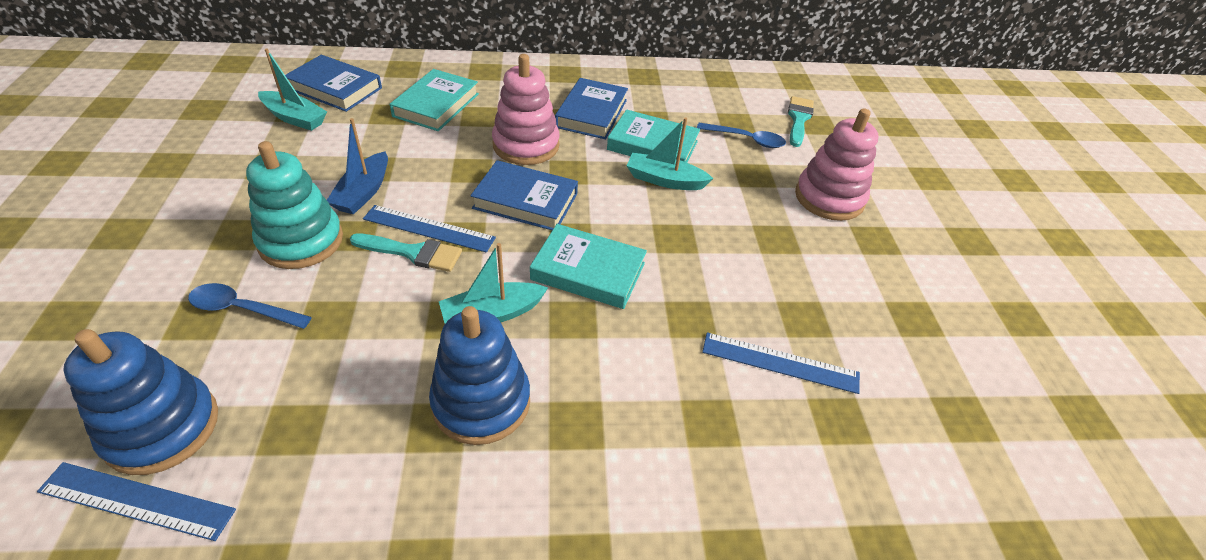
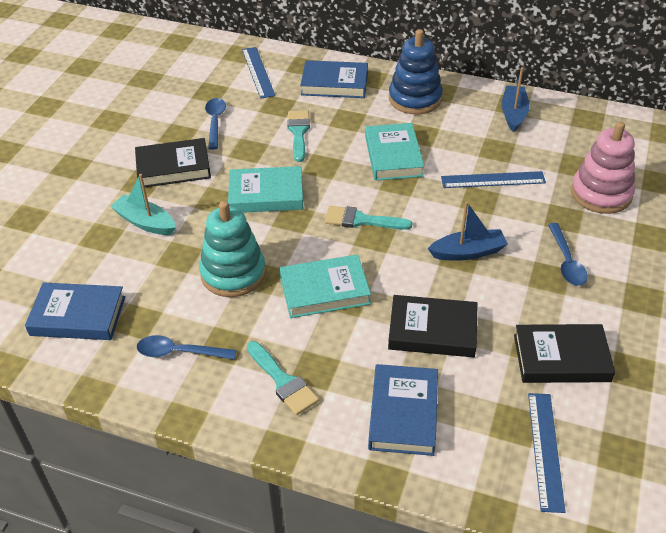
black book: 0 -> 3
blue boat: 1 -> 2
blue spoon: 2 -> 3
blue stacking toy: 2 -> 1
pink stacking toy: 2 -> 1
turquoise boat: 3 -> 1
turquoise brush: 2 -> 3

